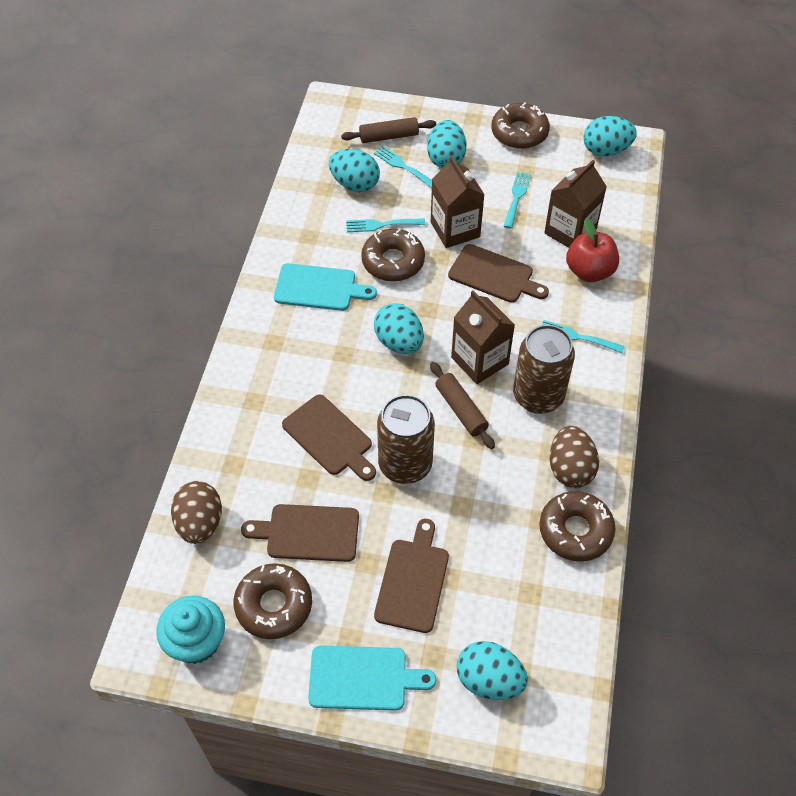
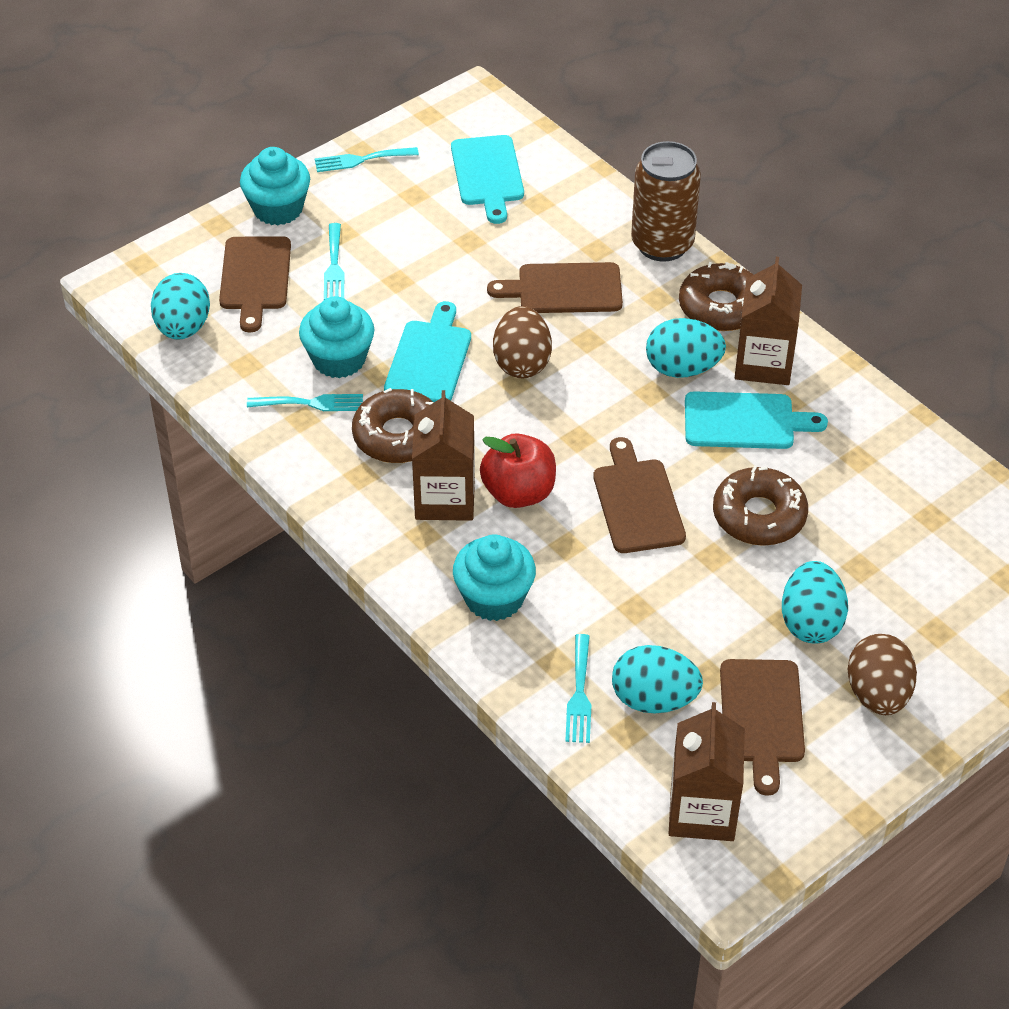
brown can: 2 -> 1
brown donut: 4 -> 3
brown rolling pin: 2 -> 0
turquoise cupcake: 1 -> 3
turquoise cutting board: 2 -> 3
turquoise egg: 5 -> 4

